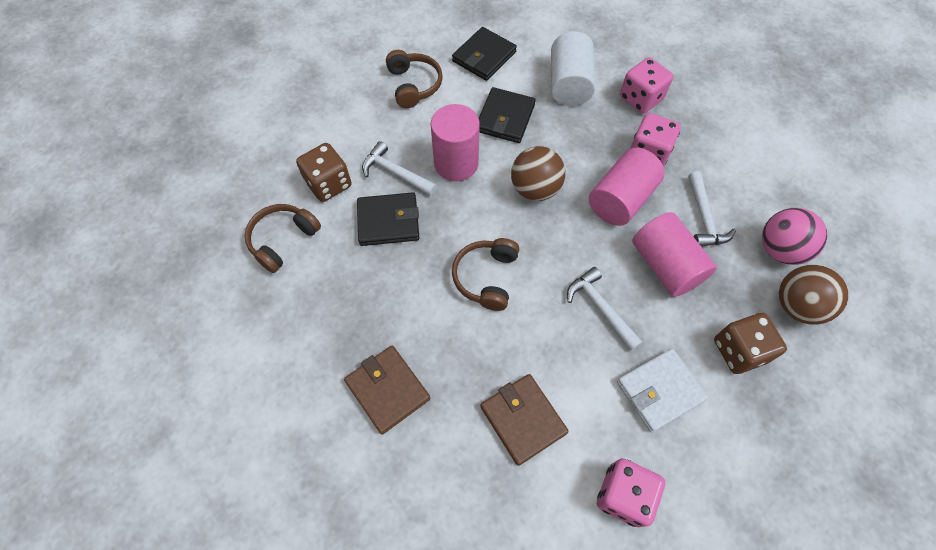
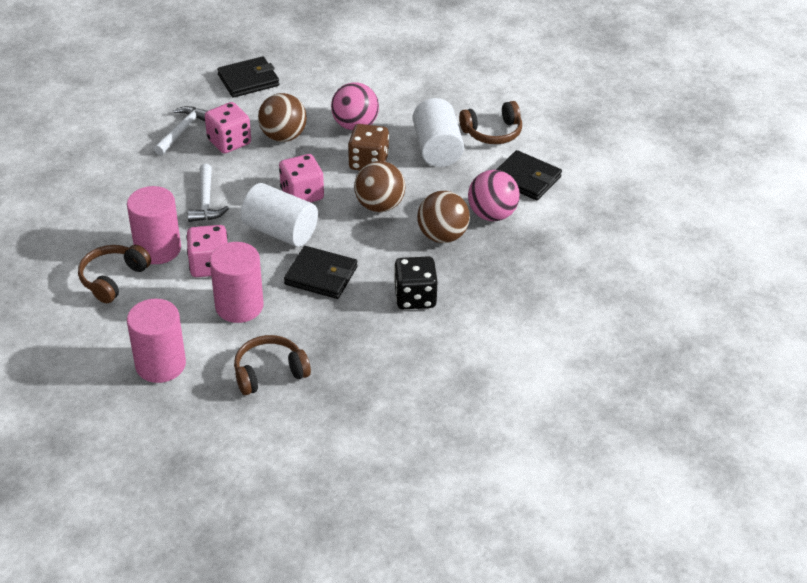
black dice: 0 -> 1
brown ball: 2 -> 3
brown dice: 2 -> 1
brown wallet: 2 -> 0
pink ball: 1 -> 2
white cylinder: 1 -> 2
white hammer: 3 -> 2
white wallet: 1 -> 0

